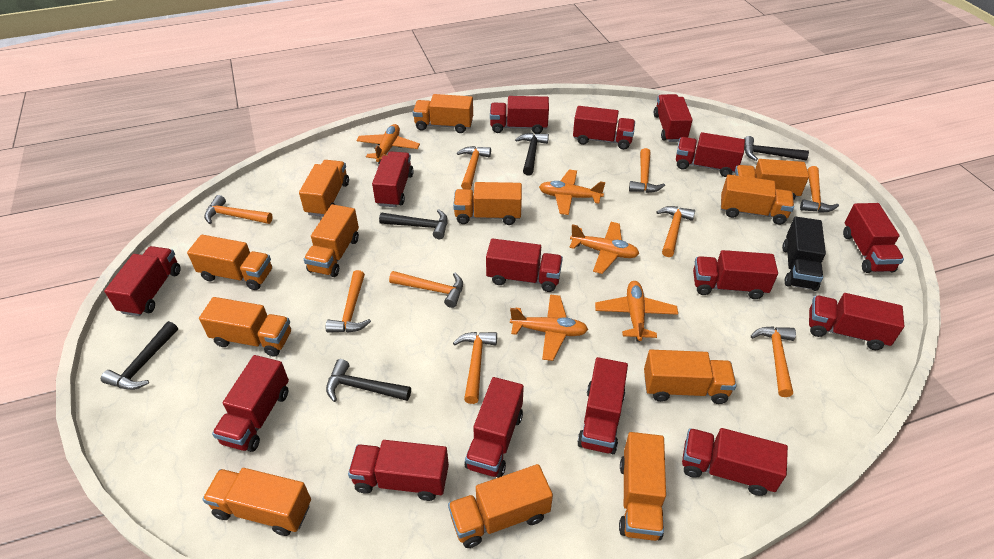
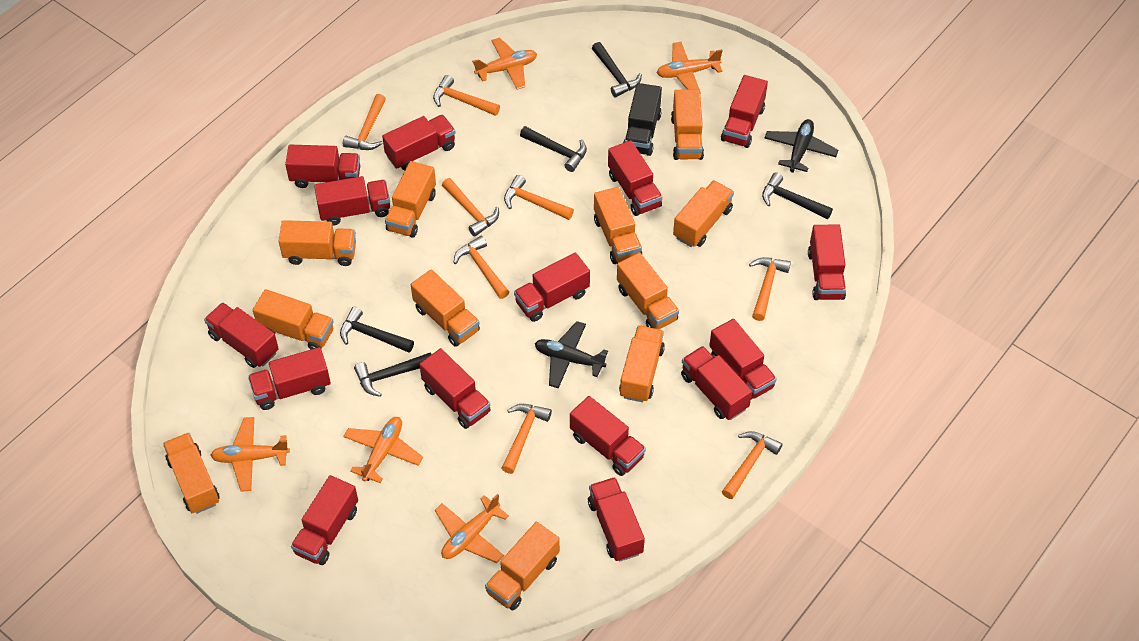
black plane: 0 -> 2
orange hammer: 9 -> 8
orange truck: 12 -> 11

